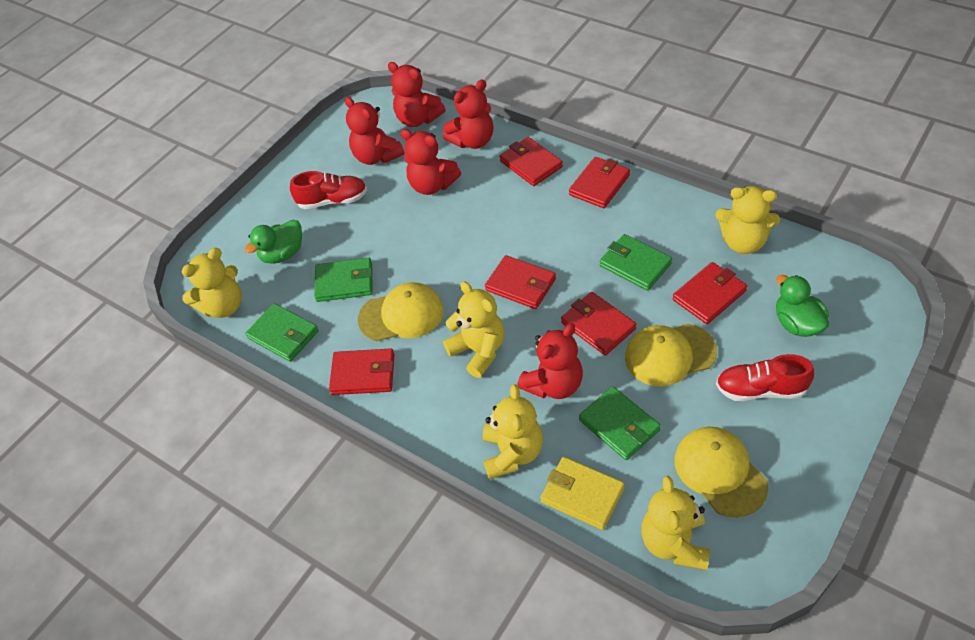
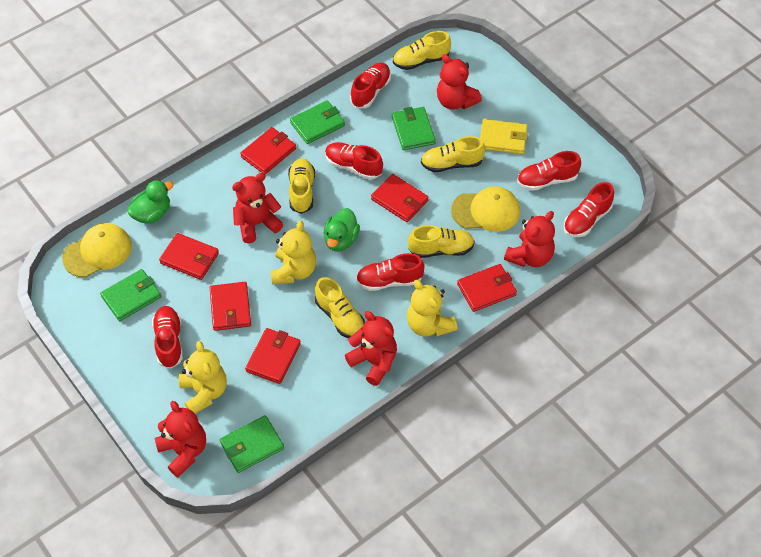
red shoe: 2 -> 6
yellow cap: 3 -> 2
yellow shoe: 0 -> 5
yellow teddy bear: 5 -> 3

